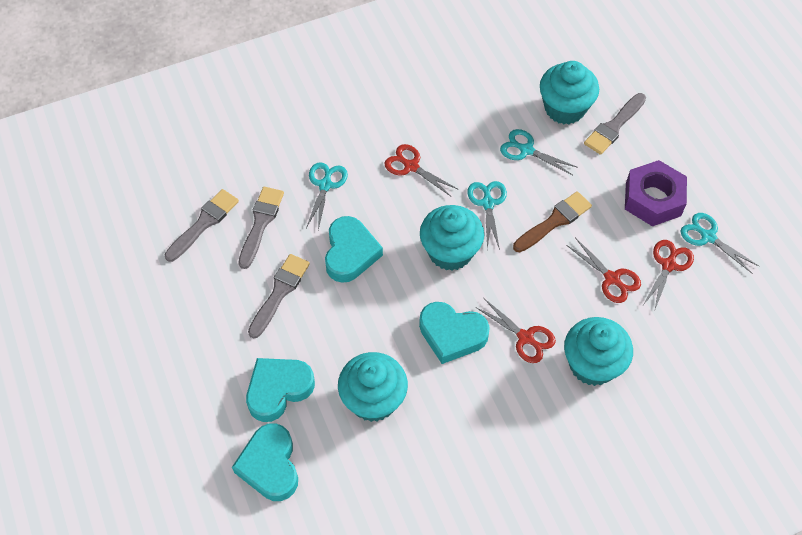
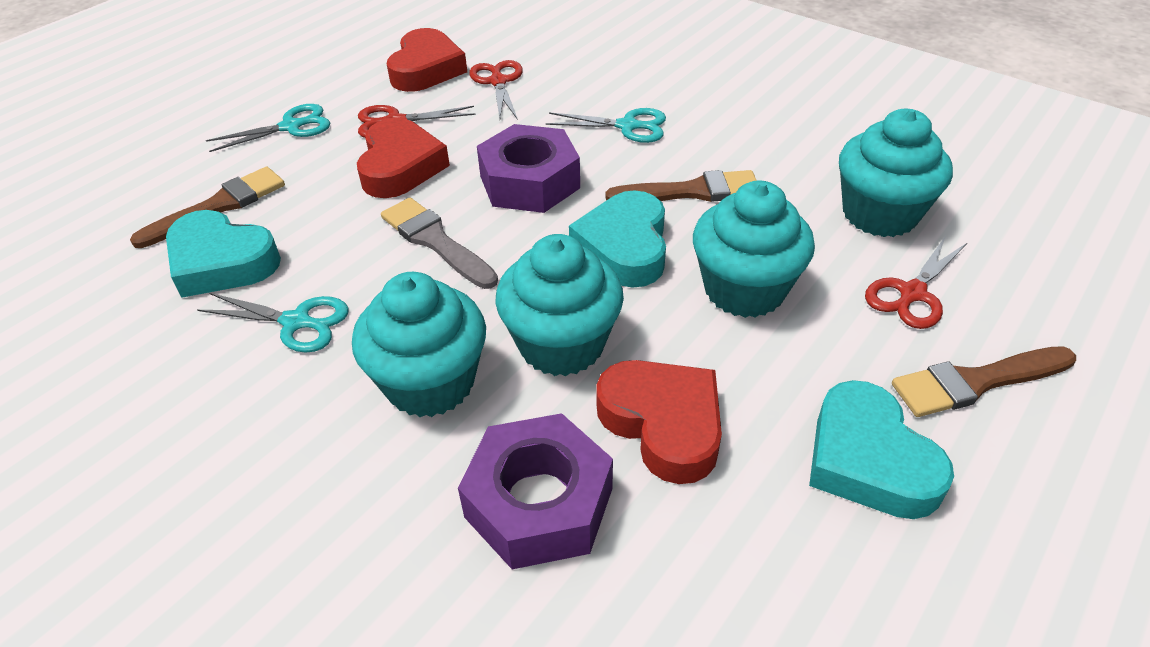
brown brush: 1 -> 3
grey brush: 4 -> 1
purple nut: 1 -> 2
red heart: 0 -> 3
red scissors: 4 -> 3
turquoise heart: 4 -> 3
turquoise scissors: 4 -> 3

